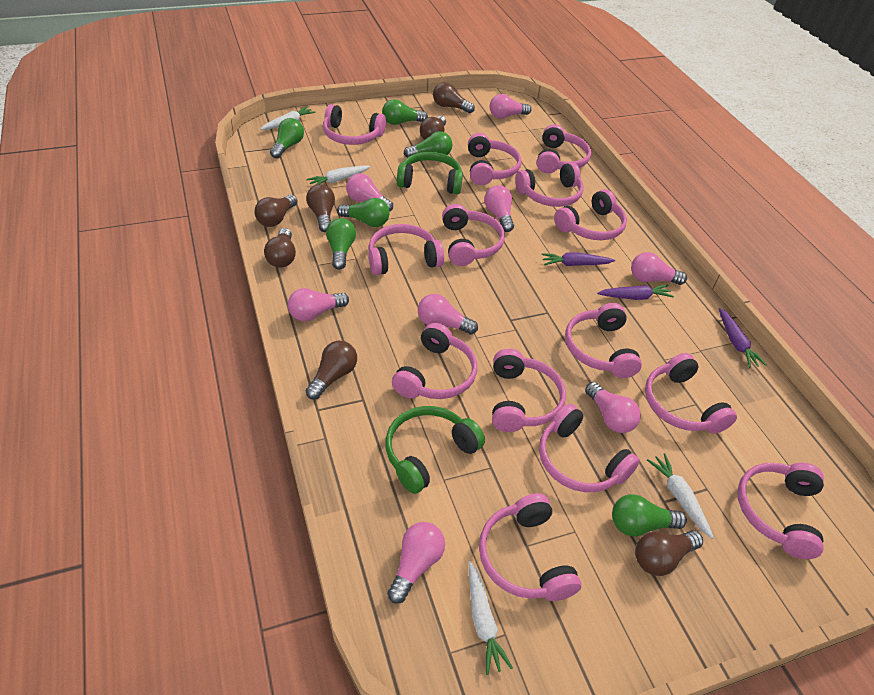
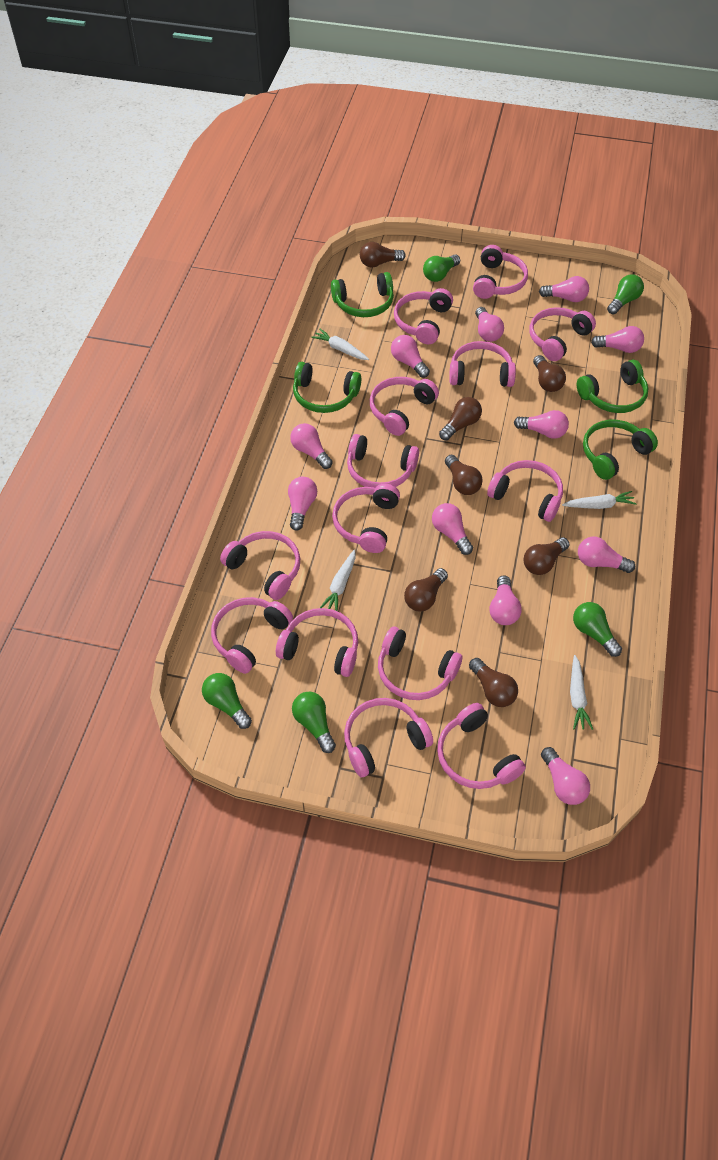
green headphones: 2 -> 4
green light bulb: 6 -> 5
pink light bulb: 8 -> 11
purple carrot: 3 -> 0

